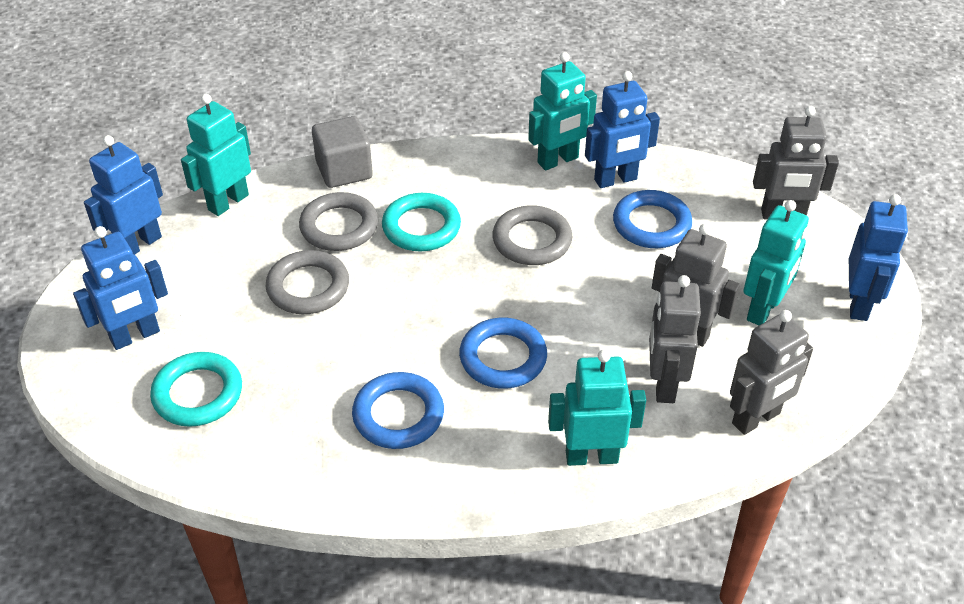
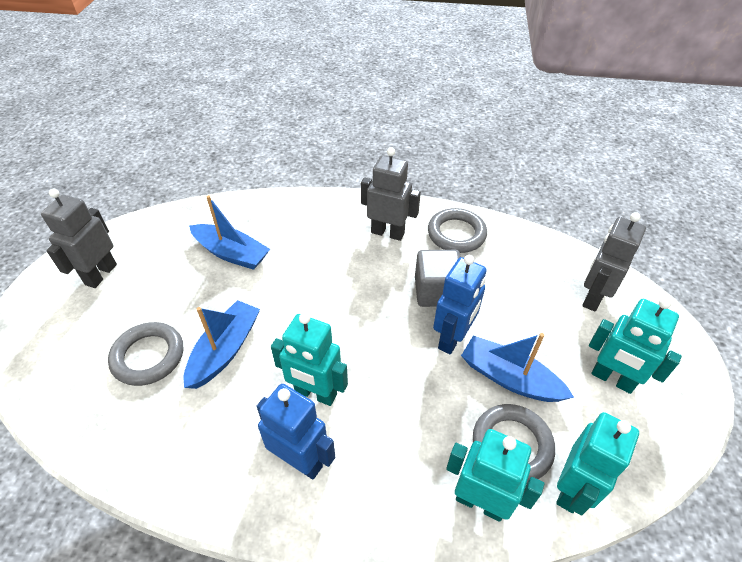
blue boat: 0 -> 3
blue ring: 3 -> 0
blue robot: 4 -> 2
grey robot: 4 -> 3
turquoise ring: 2 -> 0

